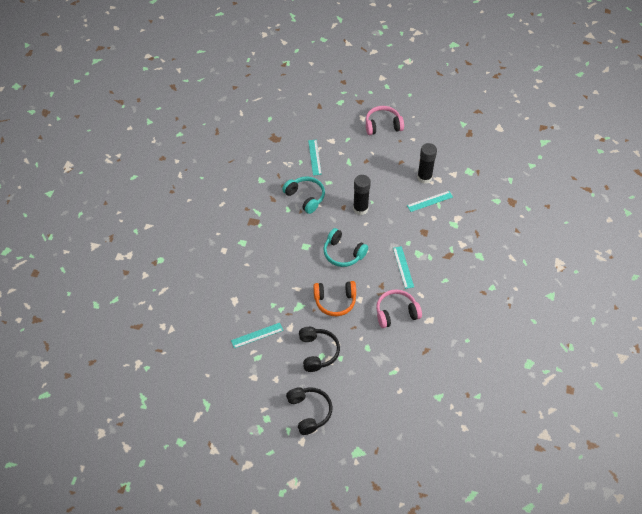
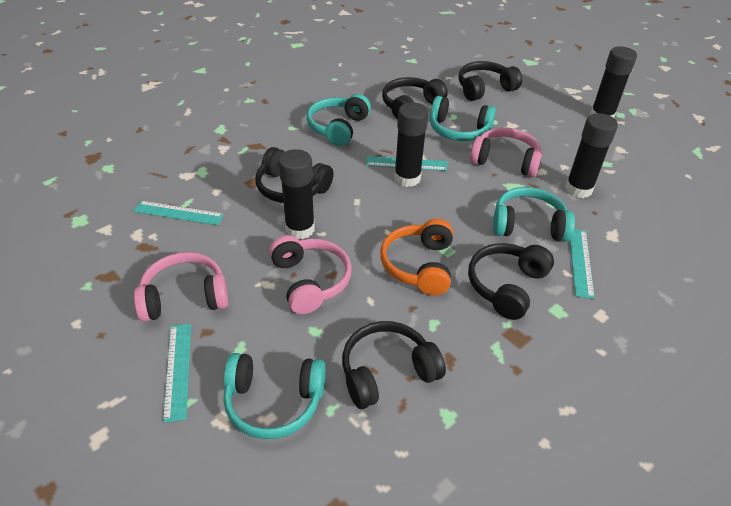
black glue stick: 2 -> 4
black headphones: 2 -> 5
pink headphones: 2 -> 3
turquoise headphones: 2 -> 4

